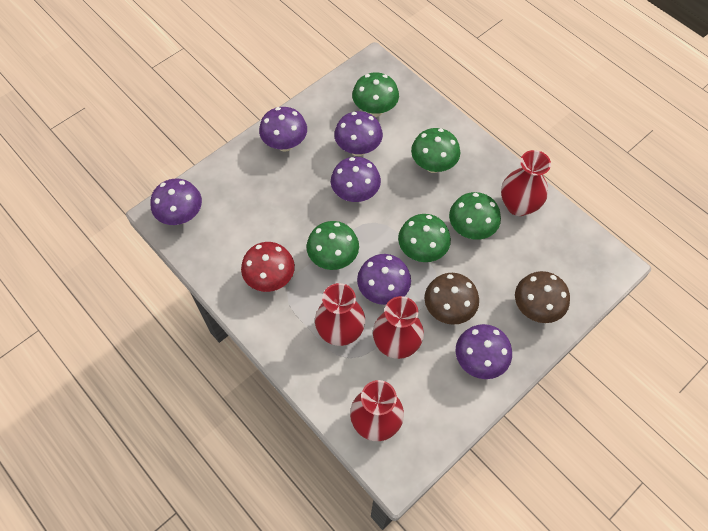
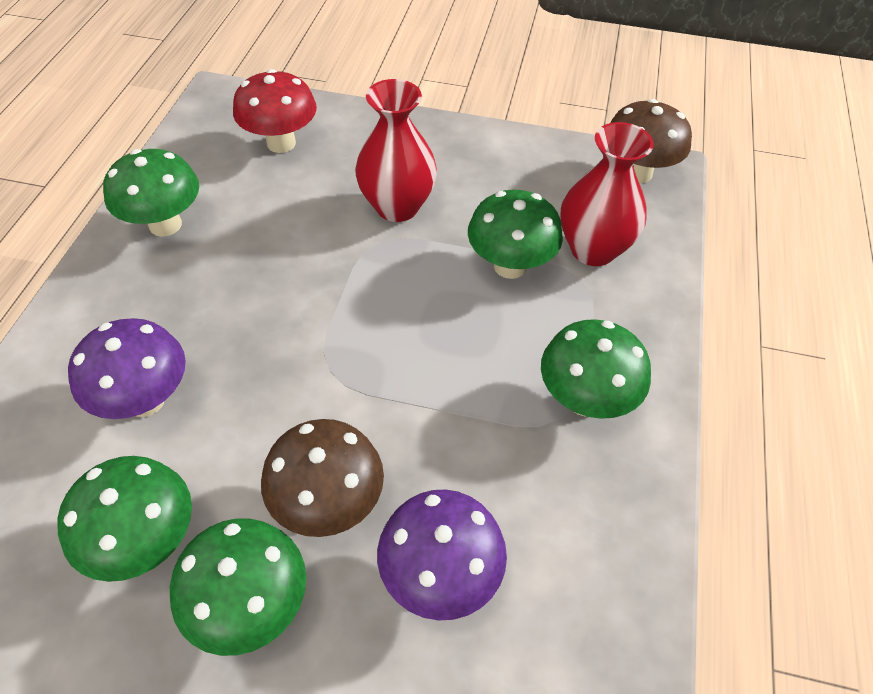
purple mushroom: 6 -> 2
red vase: 4 -> 2

